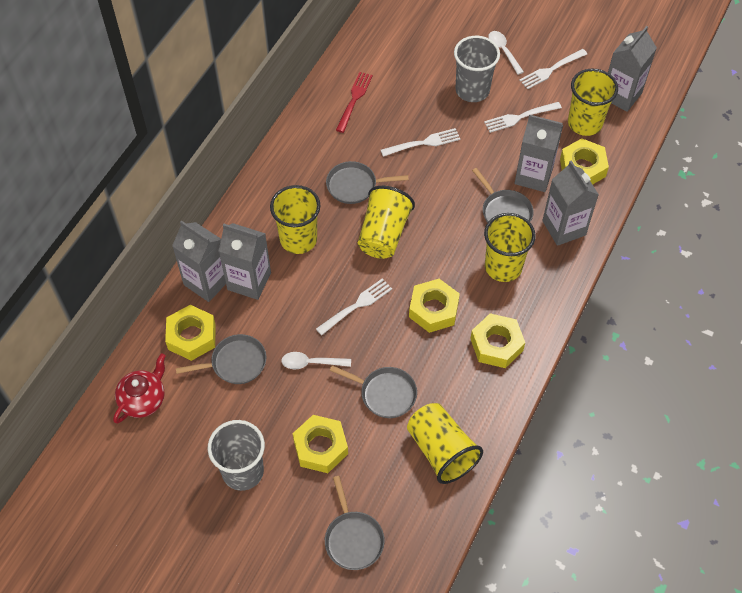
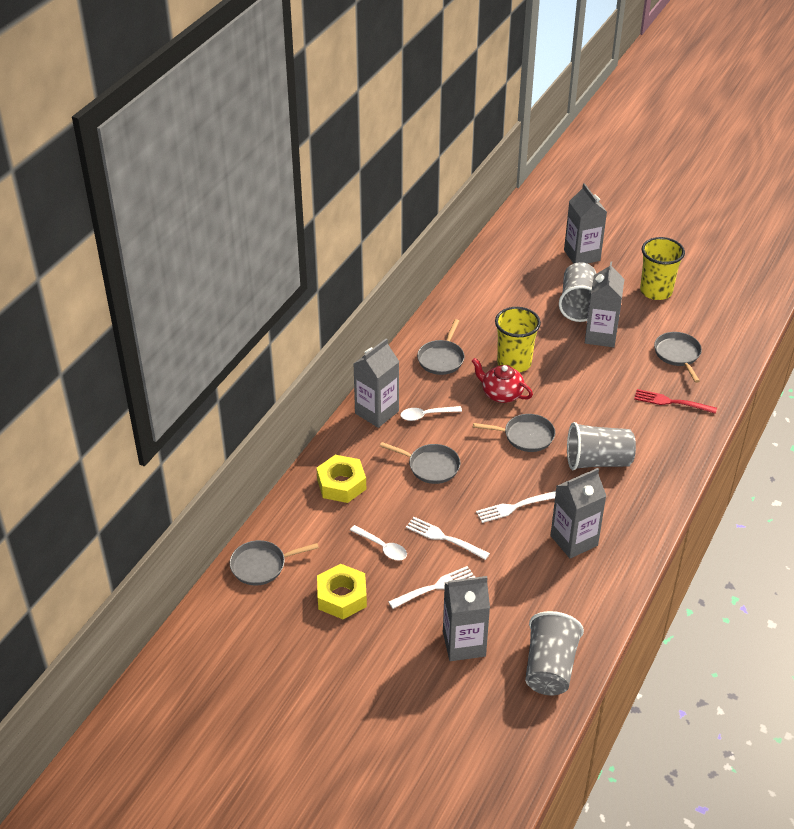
grey cup: 2 -> 3
white fork: 4 -> 3
yellow cup: 5 -> 2
yellow nut: 5 -> 2

